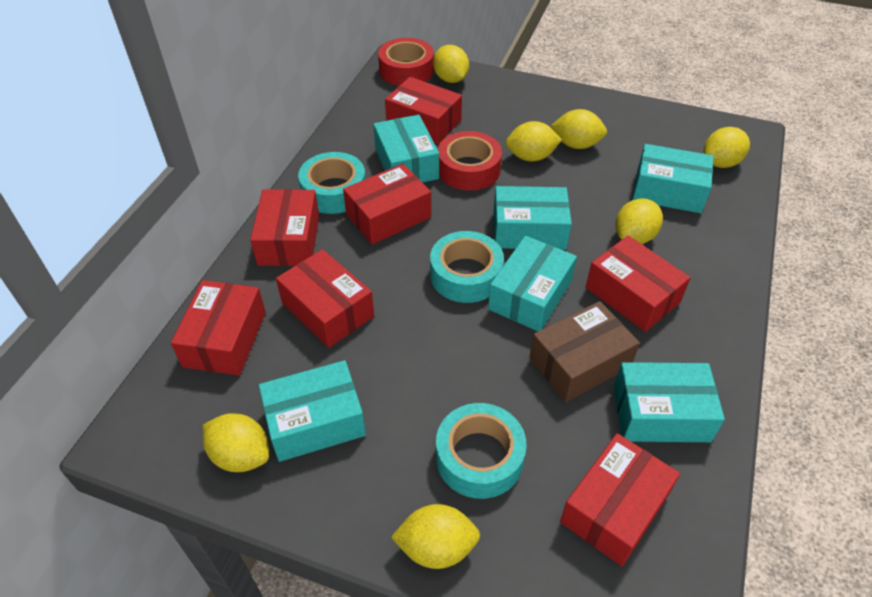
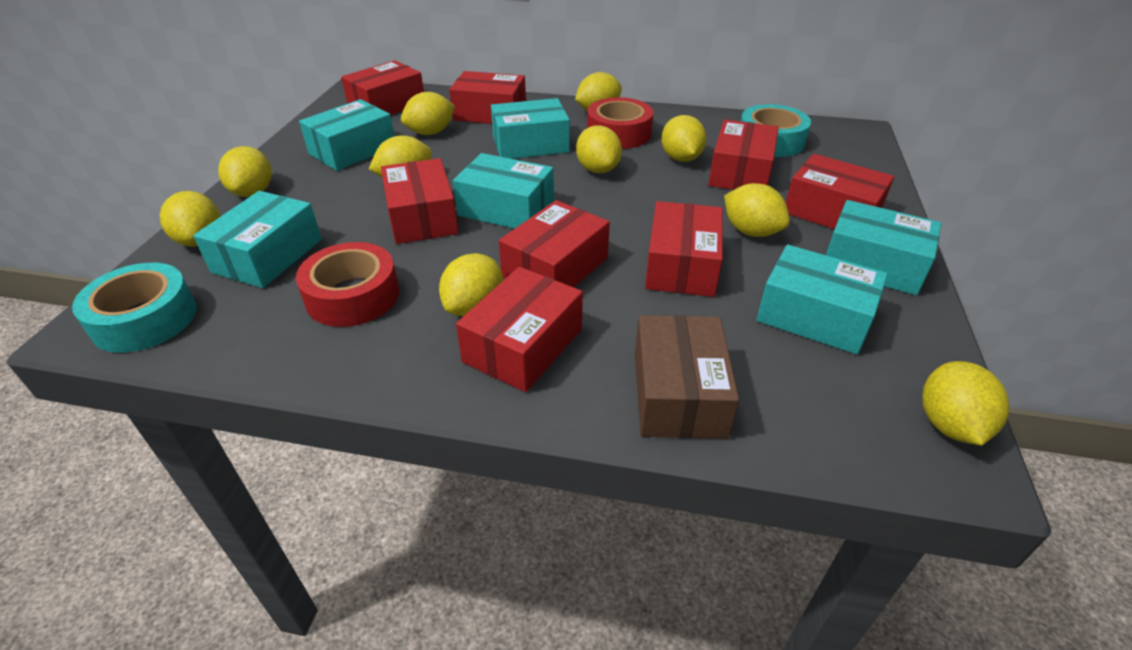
red box: 7 -> 8
turquoise tape: 3 -> 2
yellow lemon: 7 -> 10

